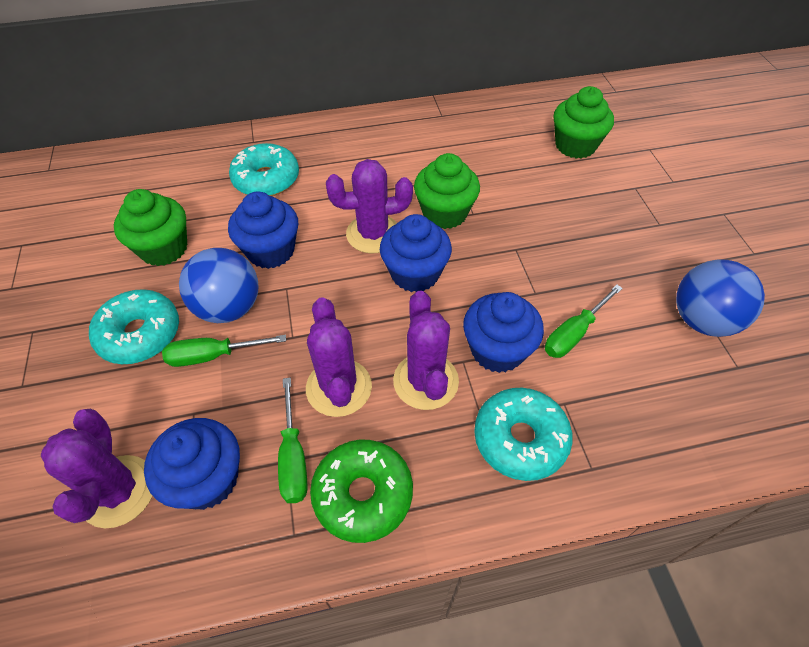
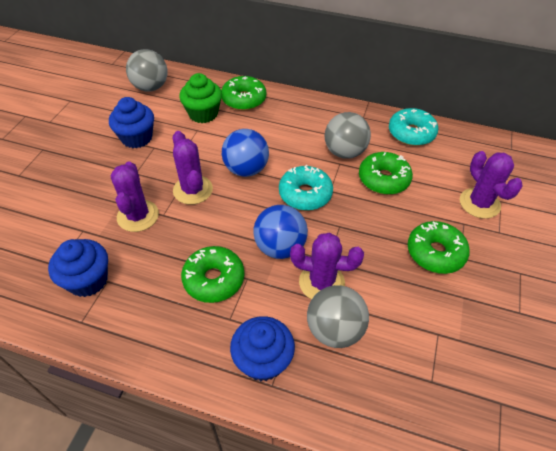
blue cupcake: 4 -> 3
green cupcake: 3 -> 1
green donut: 1 -> 4
green screwdriver: 3 -> 0
grey ball: 0 -> 3
turquoise donut: 3 -> 2

